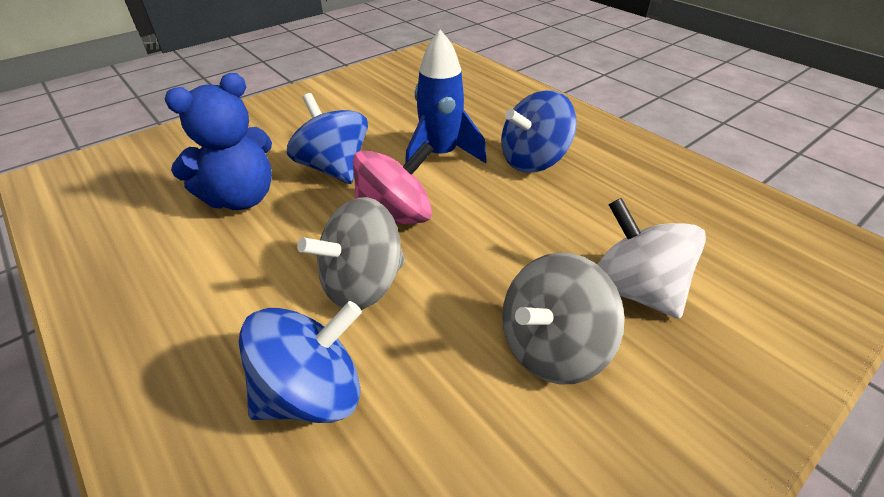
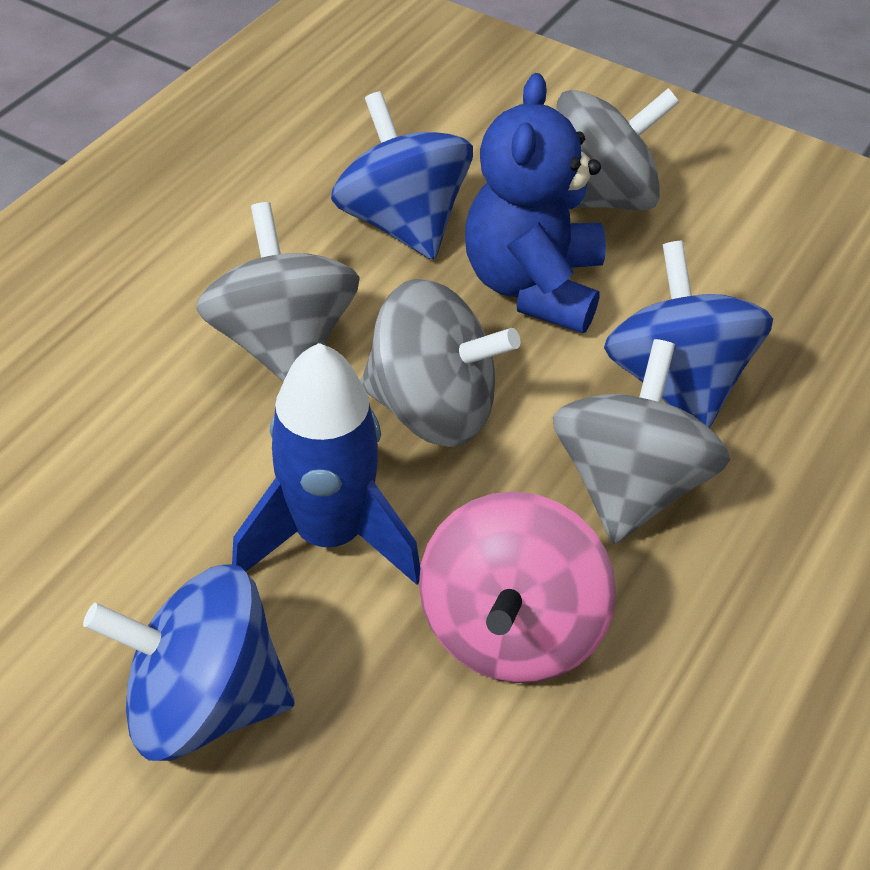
grey spinning top: 2 -> 4
white spinning top: 1 -> 0

